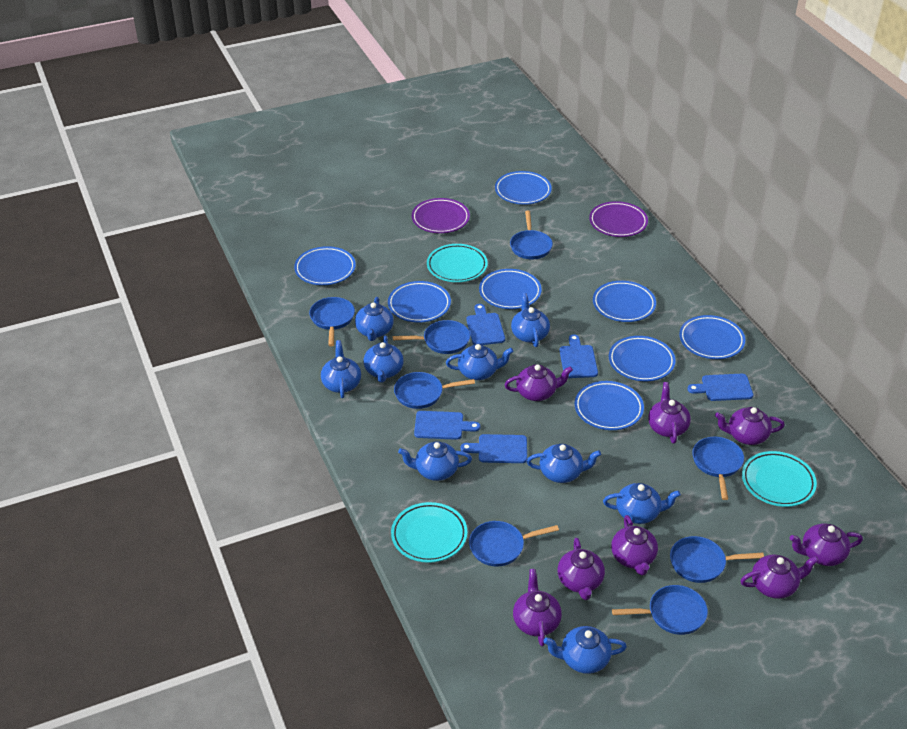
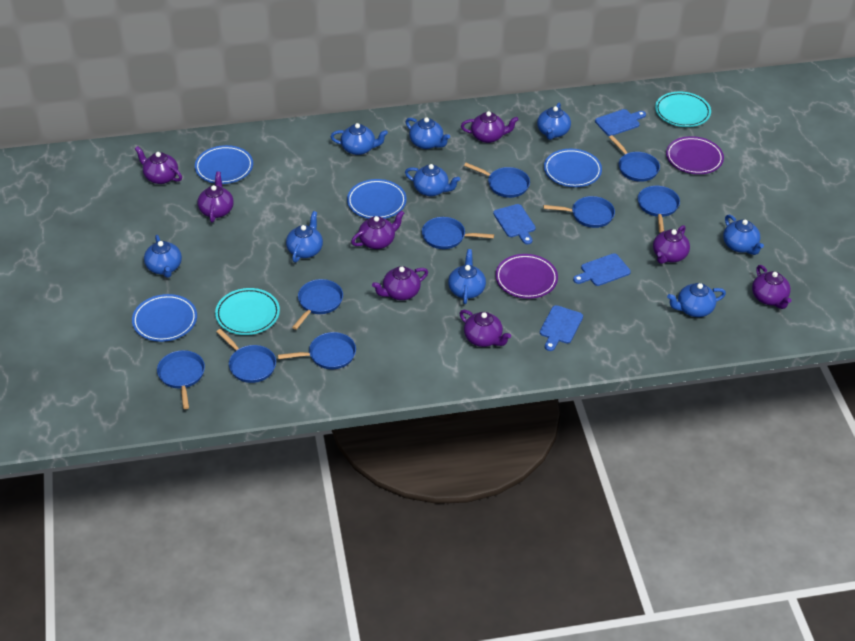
blue cutting board: 5 -> 4
blue pan: 8 -> 9
blue plate: 8 -> 4
turquoise plate: 3 -> 2

